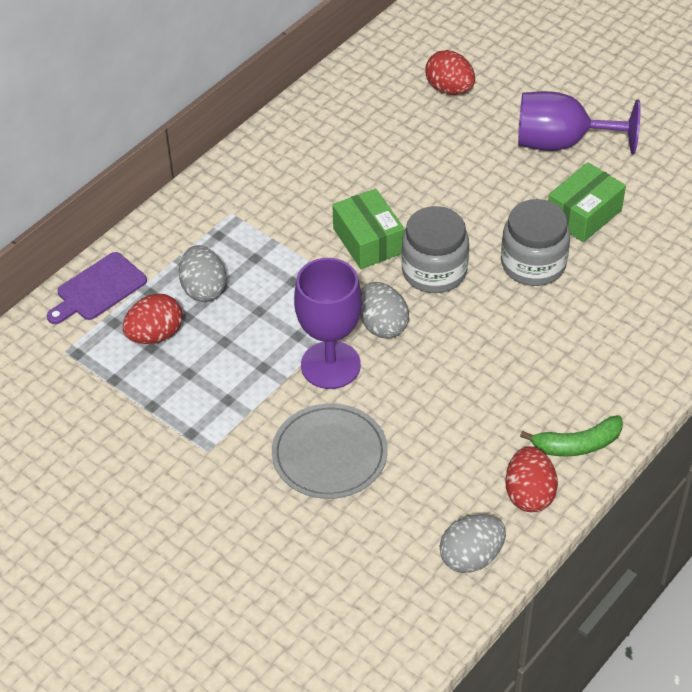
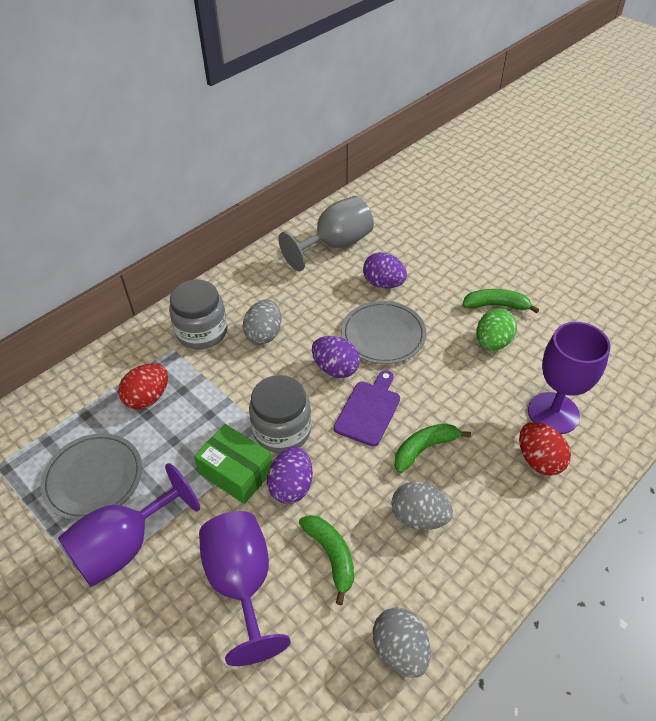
green banana: 1 -> 3
green box: 2 -> 1
green egg: 0 -> 1
grey goblet: 0 -> 1
grey plate: 1 -> 2
purple egg: 0 -> 3
purple goblet: 2 -> 3
red egg: 3 -> 2

